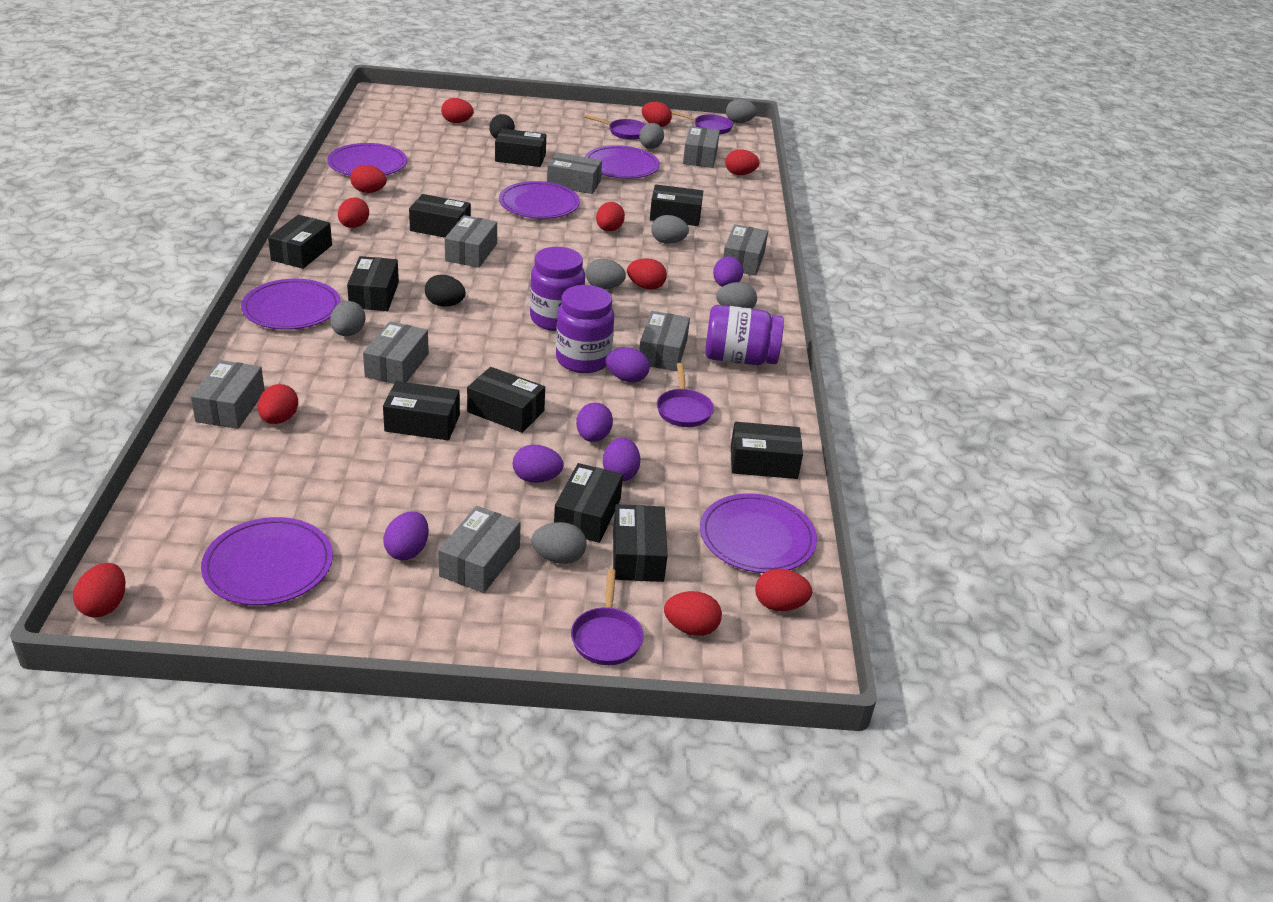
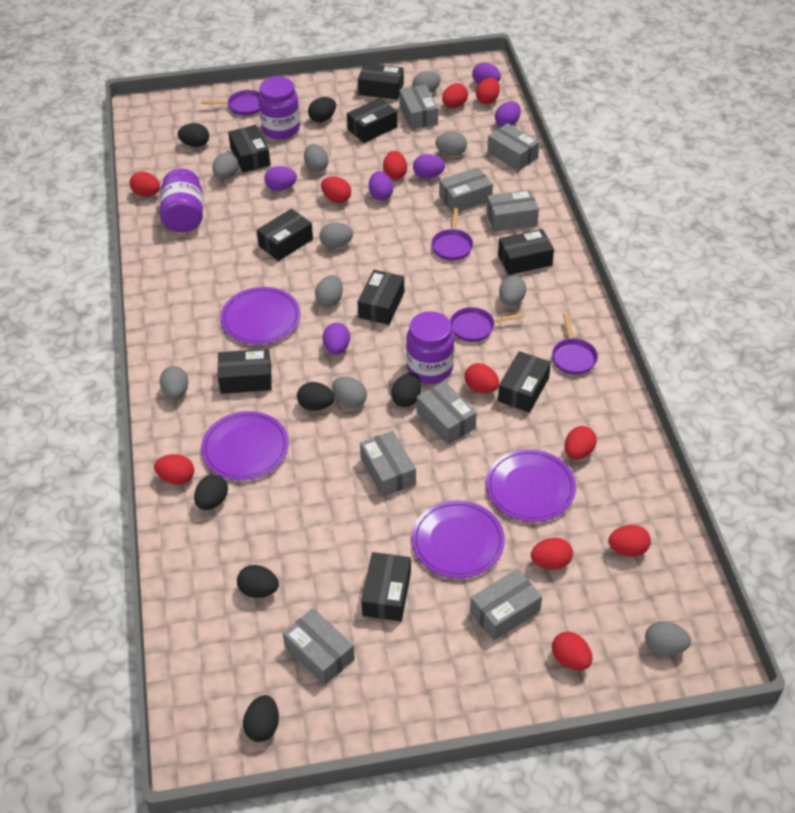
black box: 10 -> 9
black egg: 2 -> 7
grey egg: 7 -> 10
purple plate: 6 -> 4

